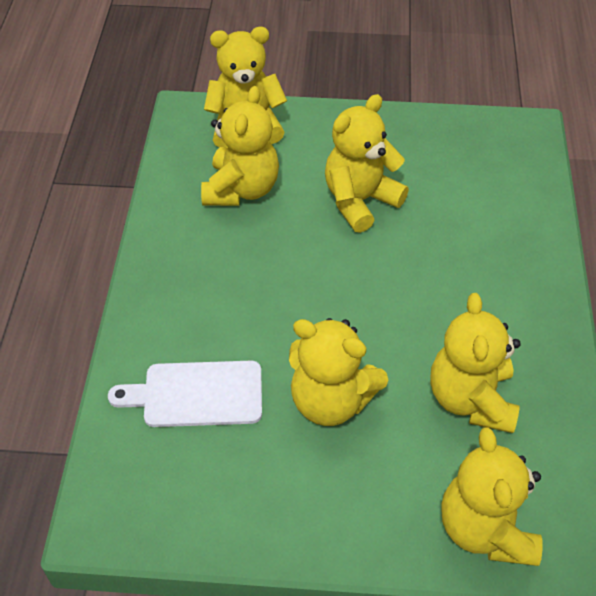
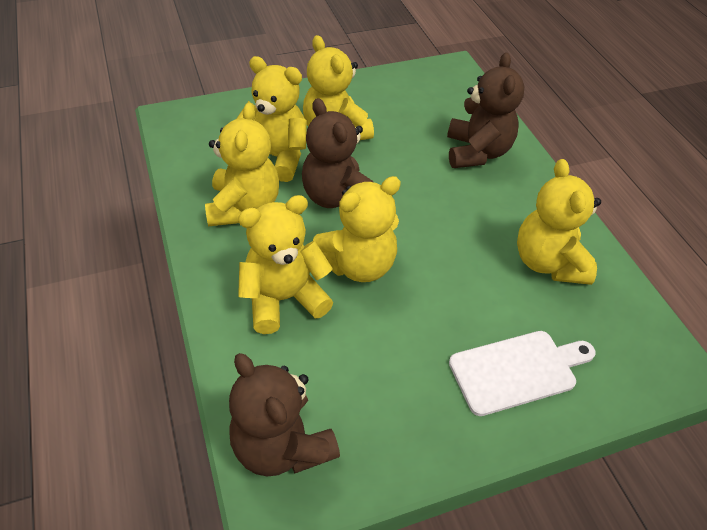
brown teddy bear: 0 -> 3

